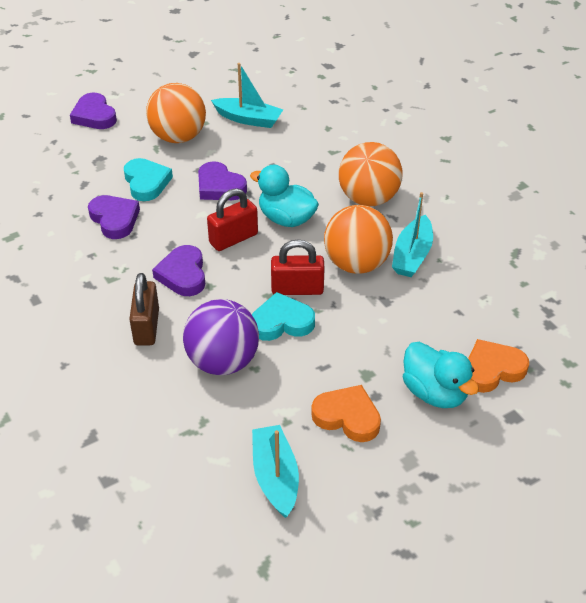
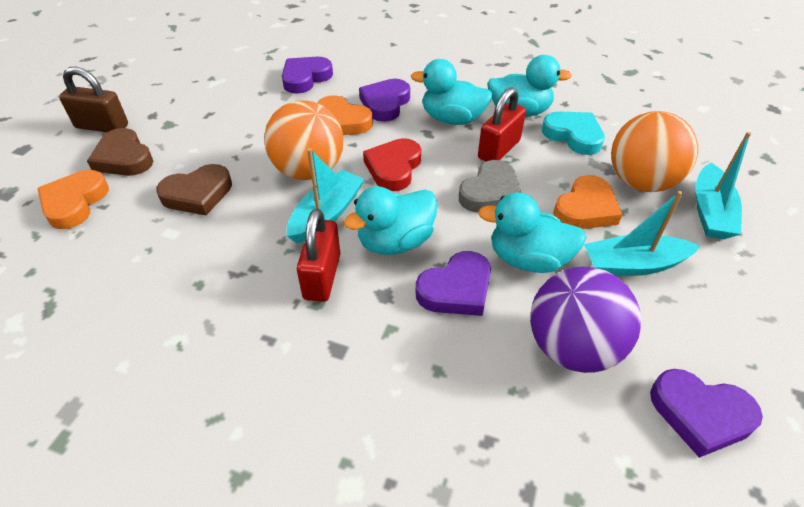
brown heart: 0 -> 2
grey heart: 0 -> 1
orange ball: 3 -> 2
orange heart: 2 -> 3
red heart: 0 -> 1
turquoise duck: 2 -> 4
turquoise heart: 2 -> 1

